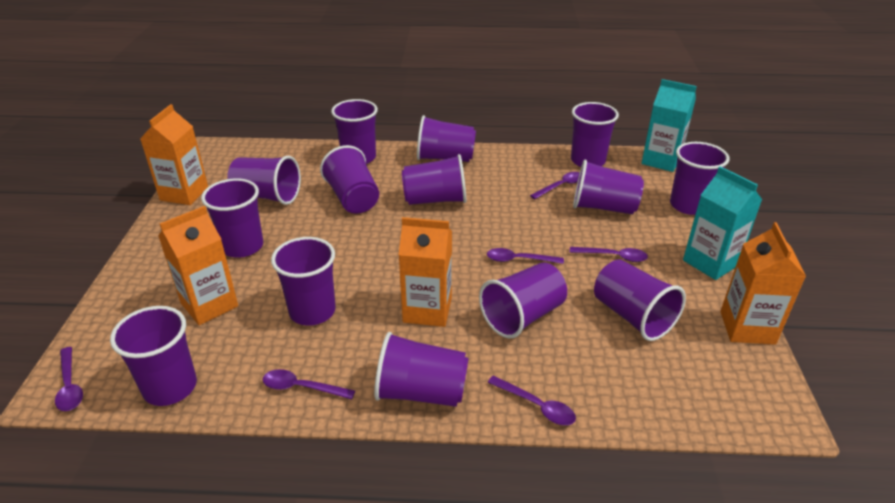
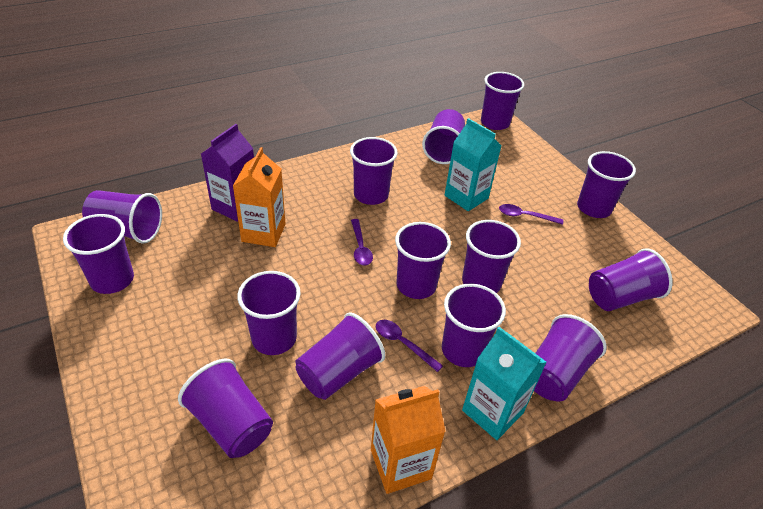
orange carton: 4 -> 2
purple carton: 0 -> 1
purple spoon: 6 -> 3

